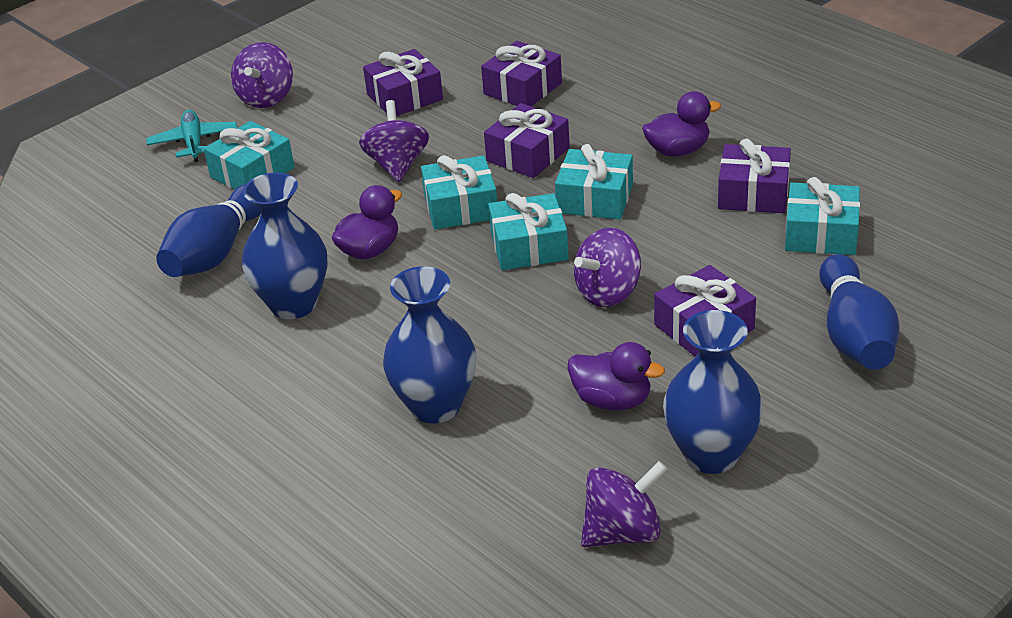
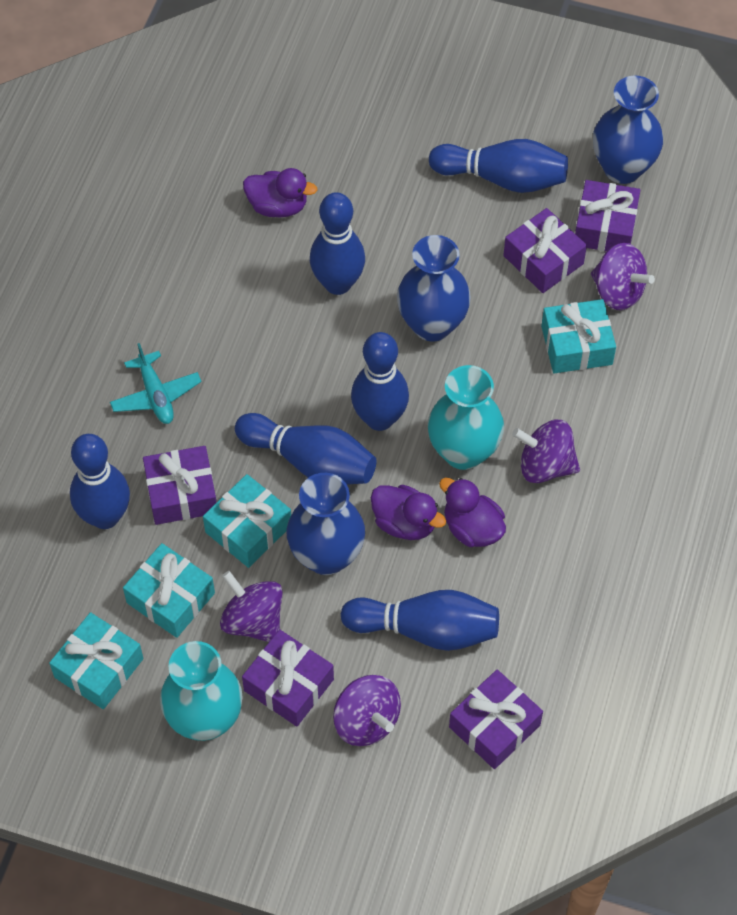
blue bowling pin: 2 -> 6
turquoise gift: 5 -> 4
turquoise vase: 0 -> 2

